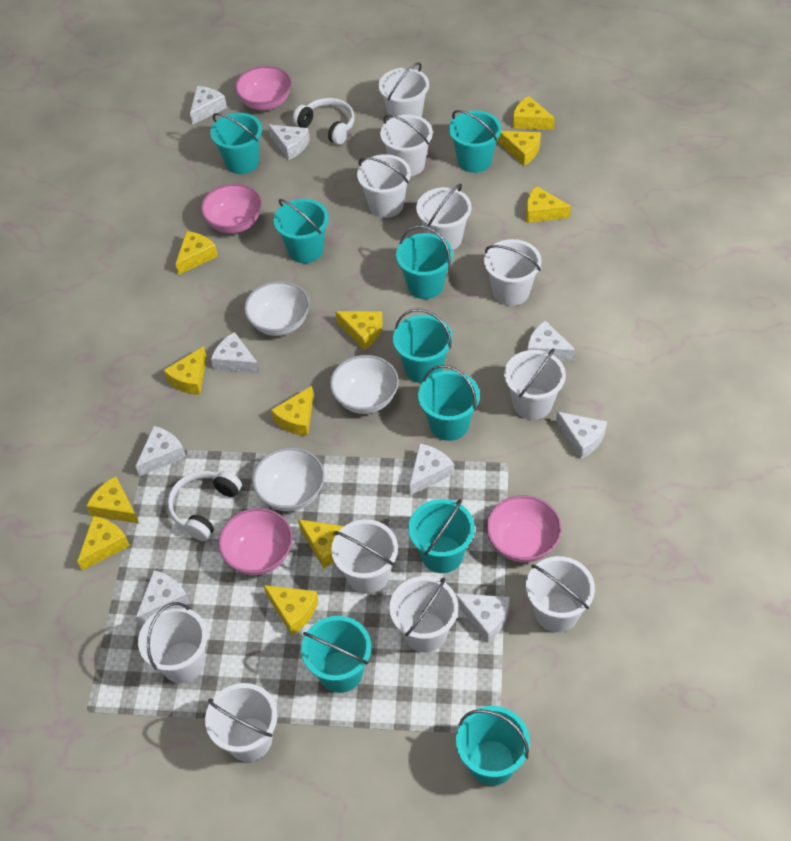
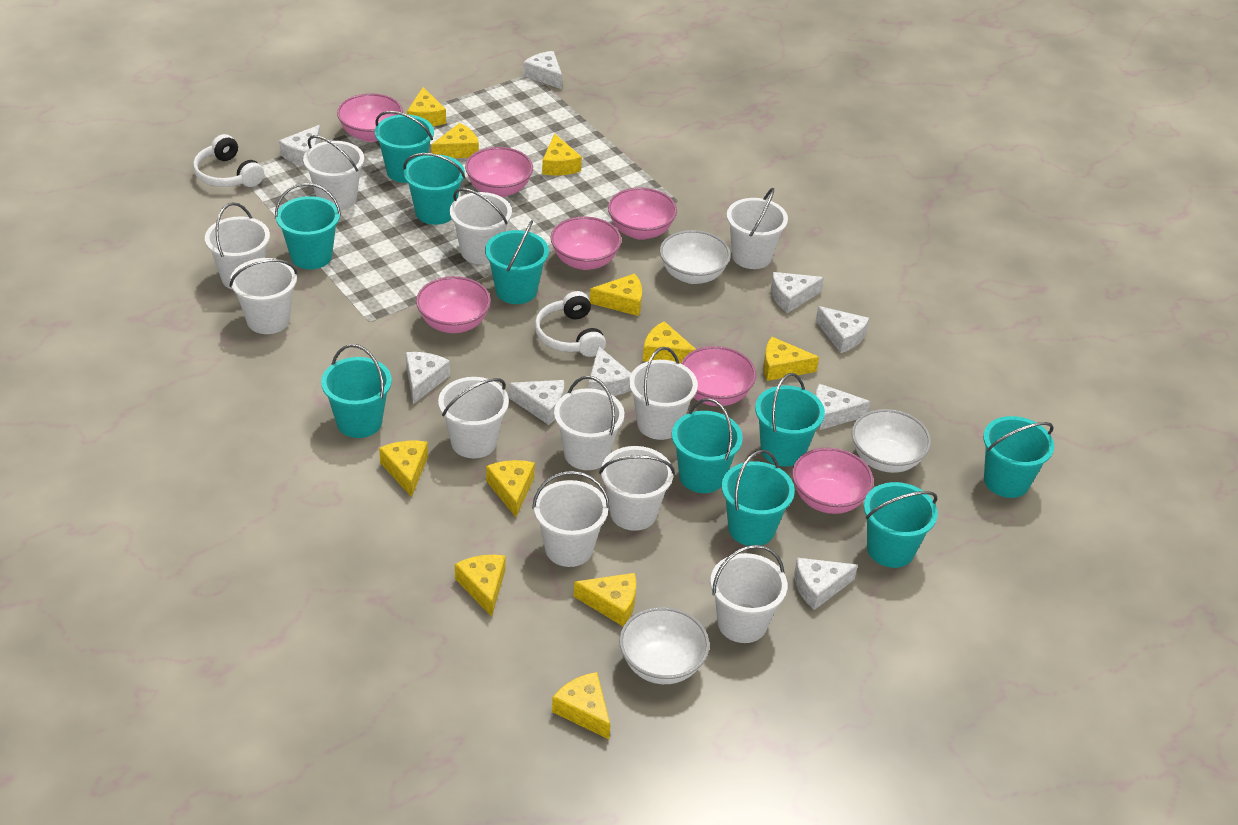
pink bowl: 4 -> 7
turquoise bucket: 9 -> 10

